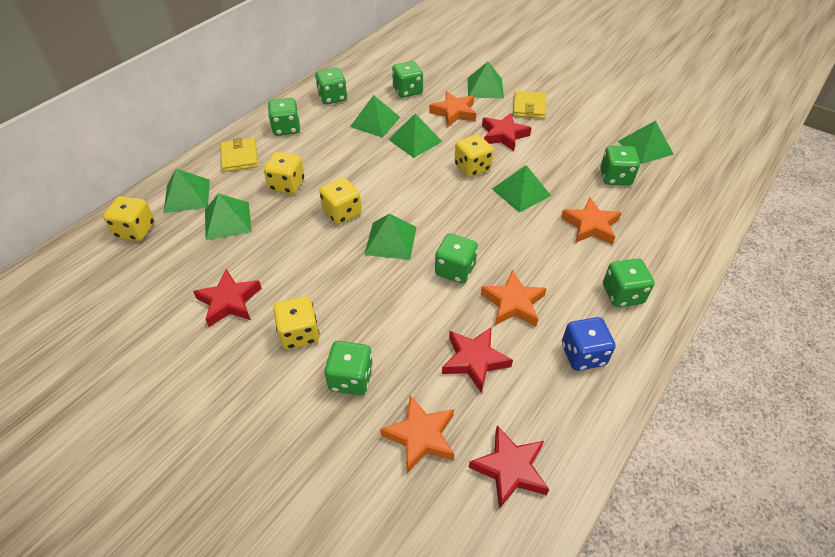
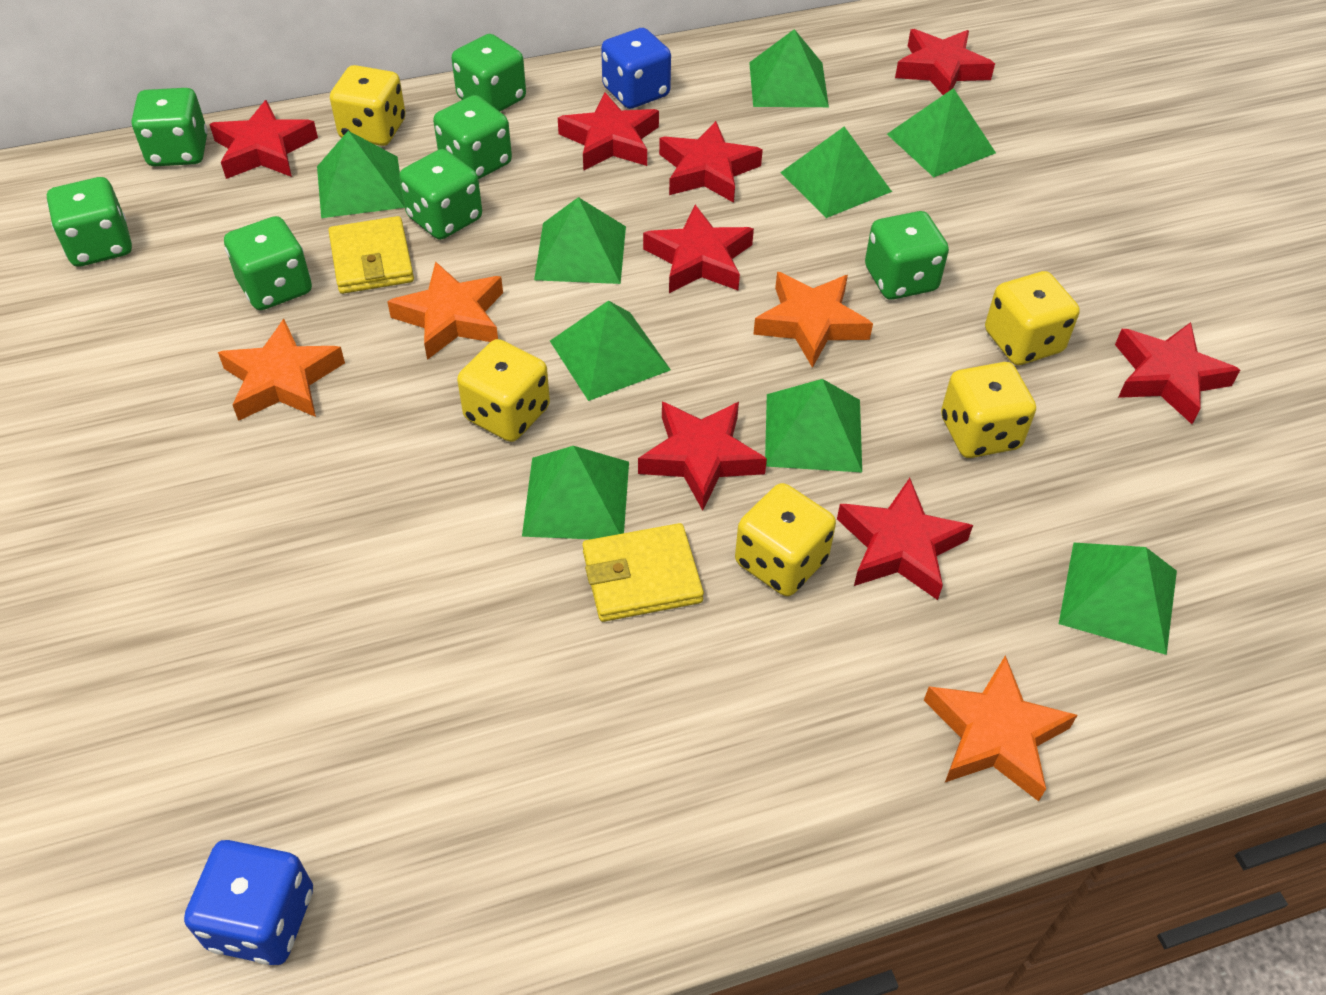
blue dice: 1 -> 2
green pyramid: 8 -> 9
red star: 4 -> 8

